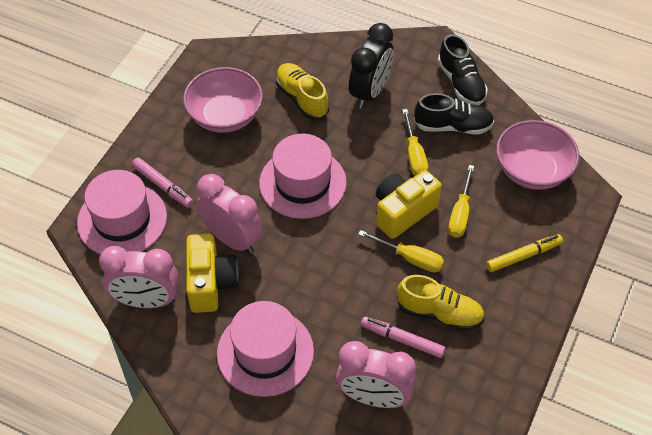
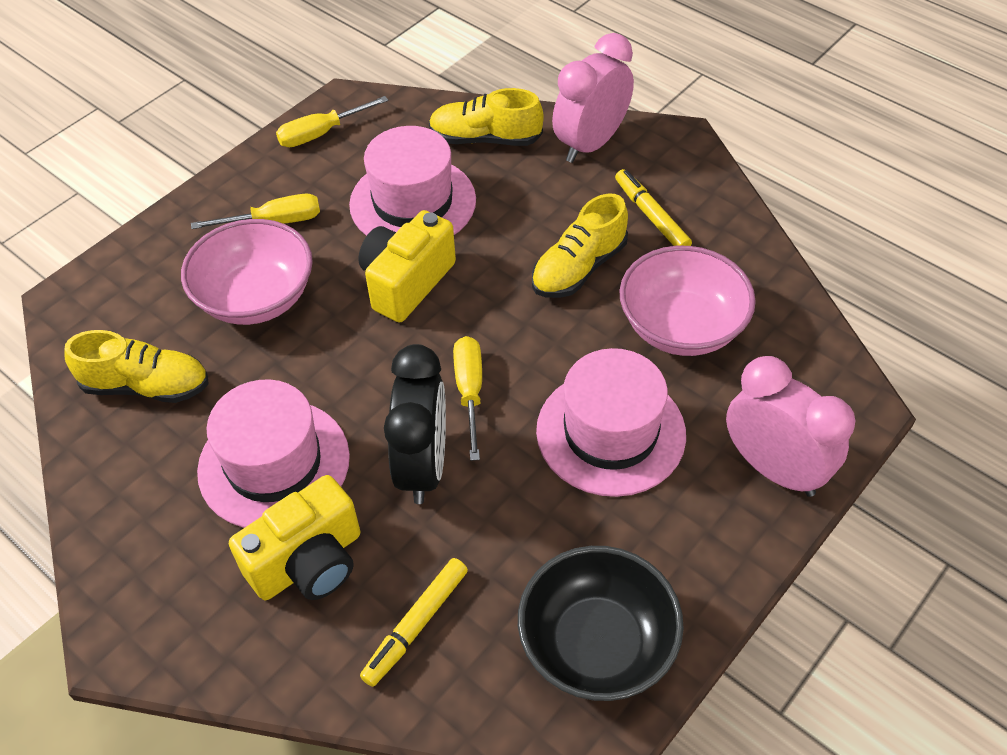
black bowl: 0 -> 1
black shoe: 2 -> 0
pink clock: 3 -> 2
pink marker: 2 -> 0
yellow marker: 1 -> 2
yellow shoe: 2 -> 3

